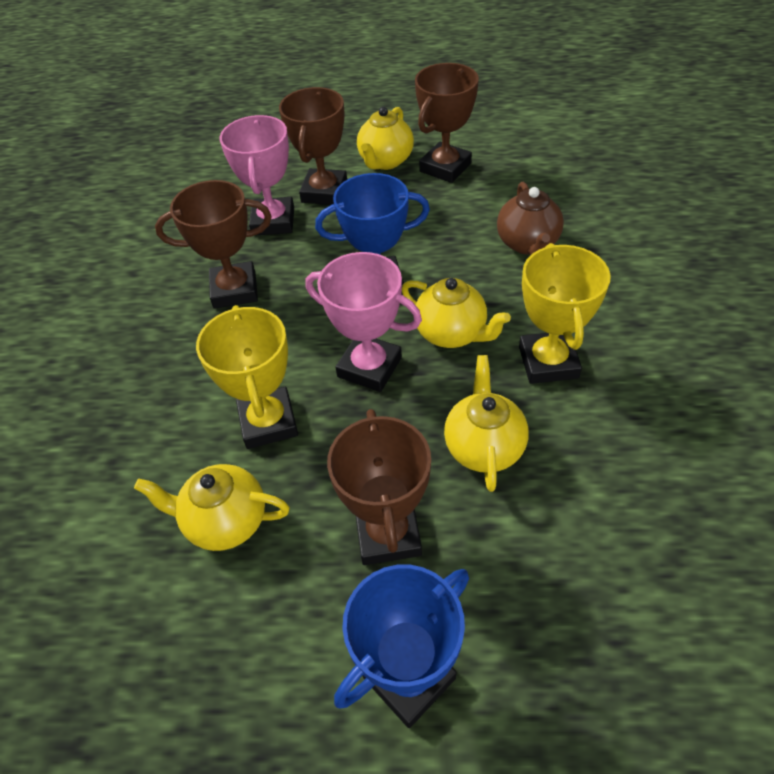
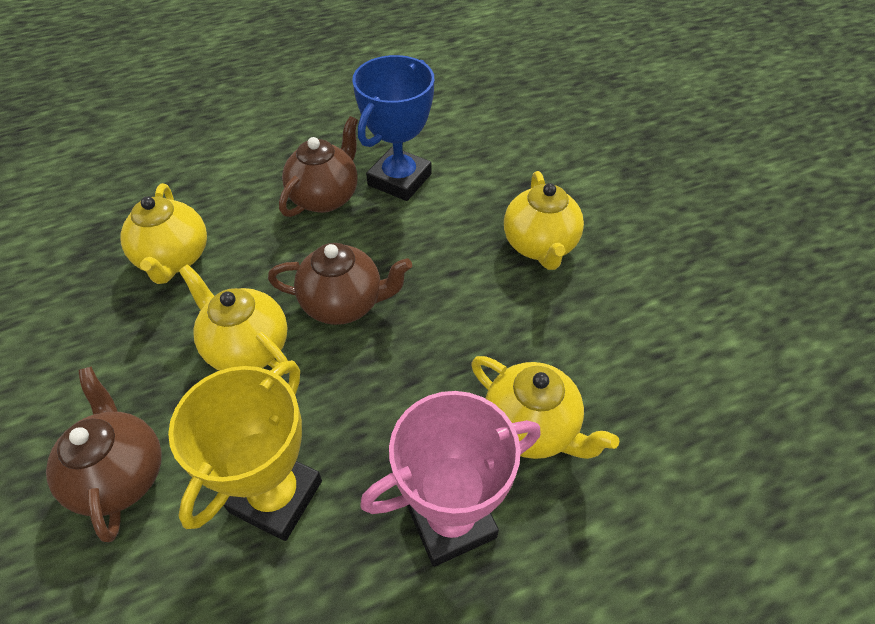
blue trophy: 2 -> 1
brown teapot: 1 -> 3
brown trophy: 4 -> 0
pink trophy: 2 -> 1
yellow trophy: 2 -> 1

